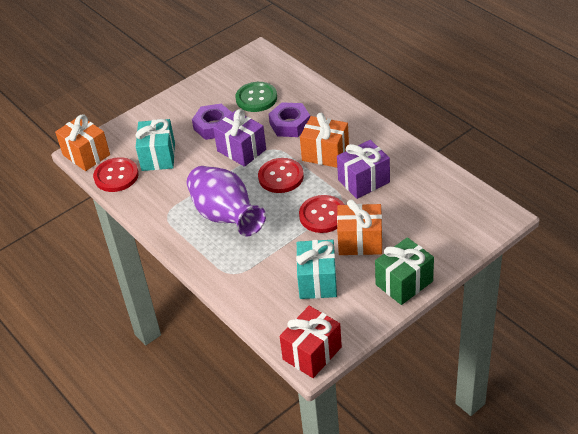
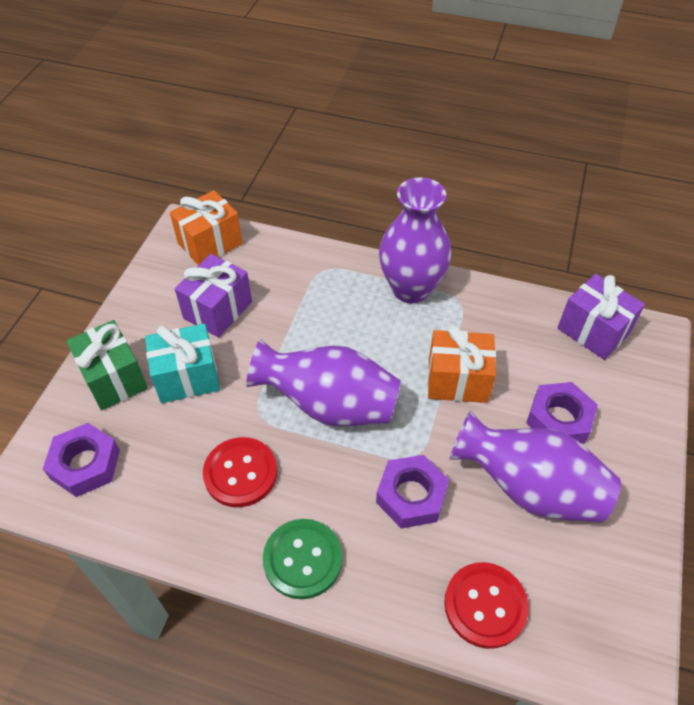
orange gift: 3 -> 2
purple nut: 2 -> 3
purple vase: 1 -> 3
red button: 3 -> 2
red gift: 1 -> 0
turquoise gift: 2 -> 1

